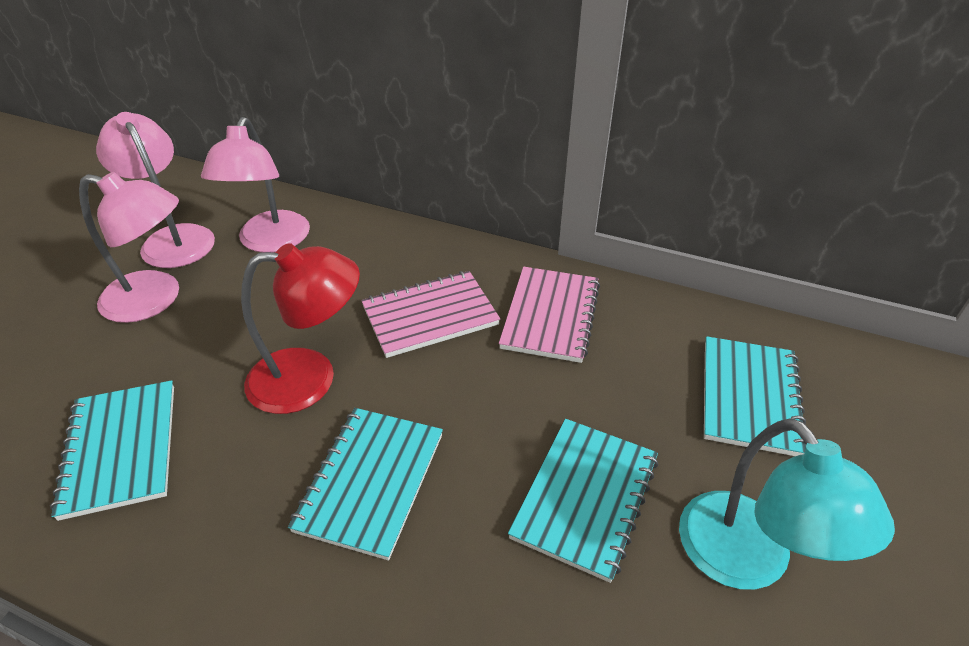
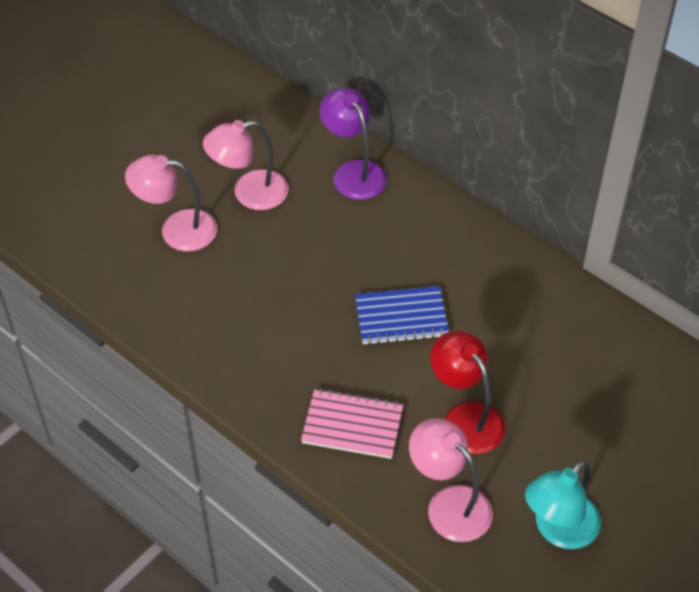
blue notebook: 0 -> 1
pink notebook: 2 -> 1
purple lamp: 0 -> 1
turquoise notebook: 4 -> 0

